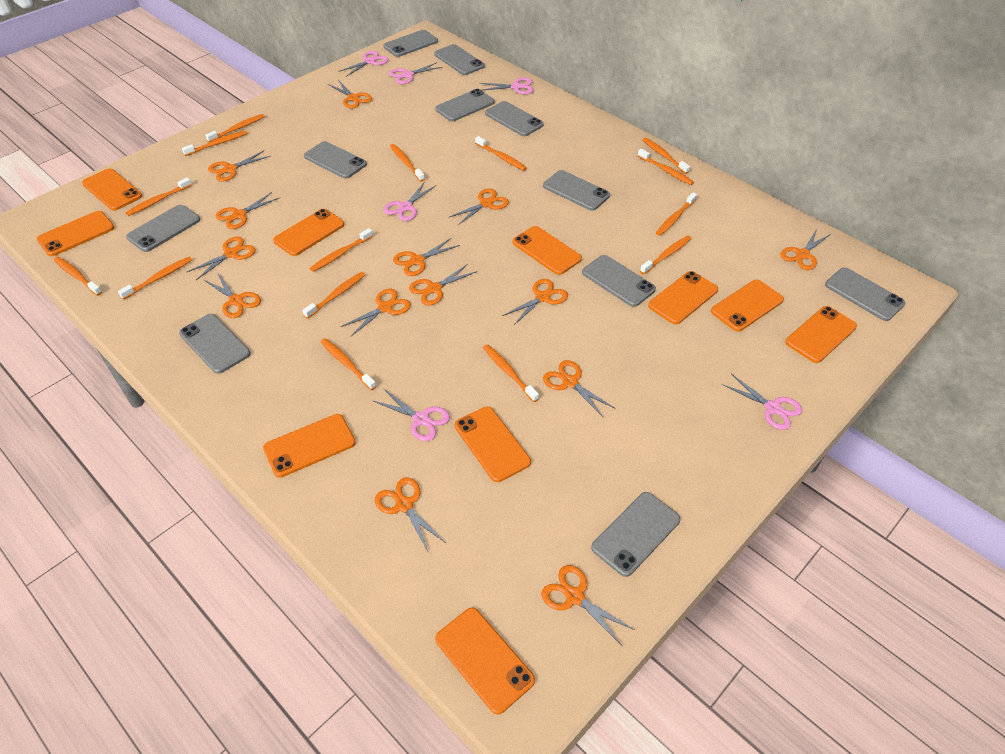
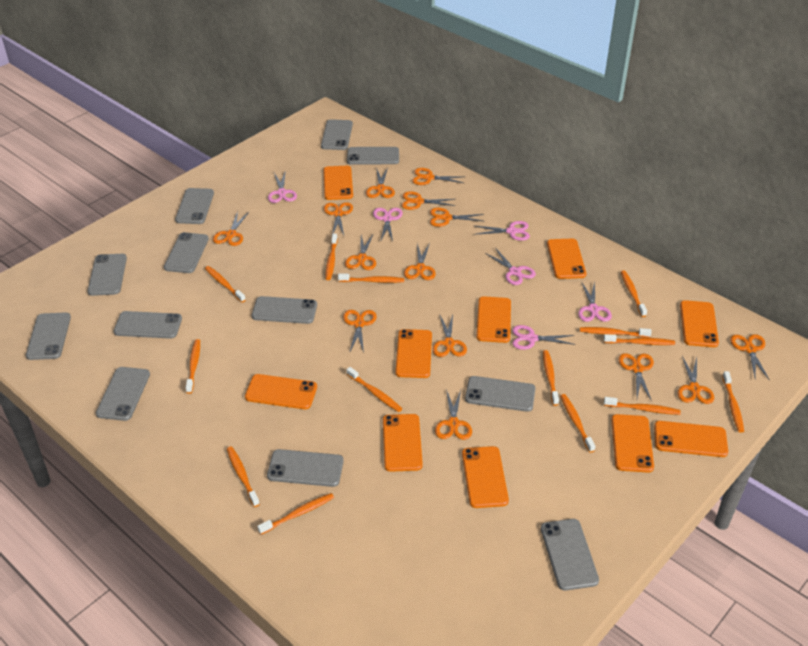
grey phone: 11 -> 12
orange toothbrush: 15 -> 14

